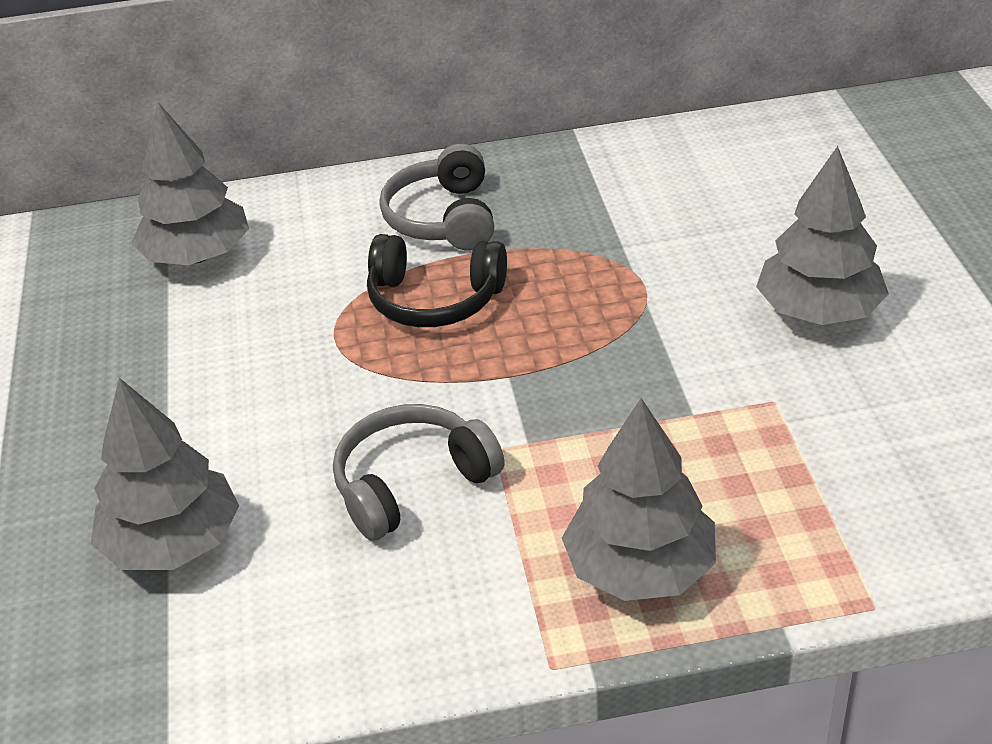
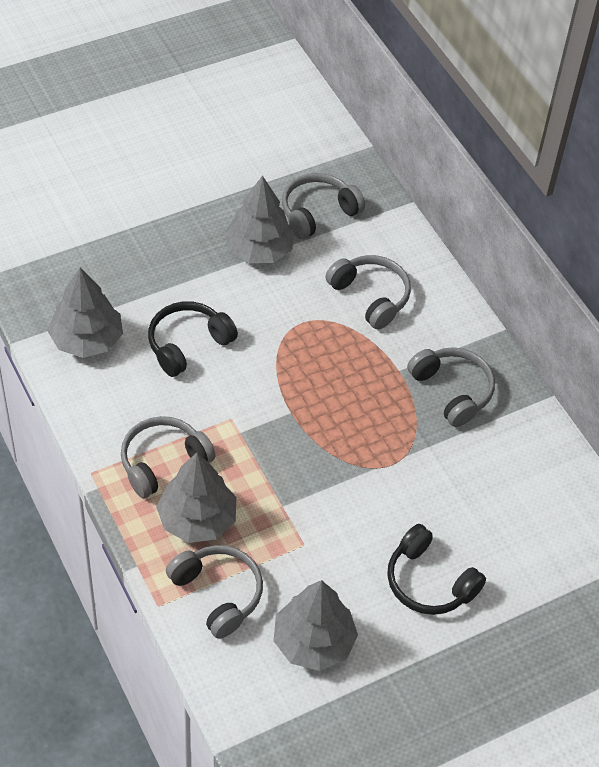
black headphones: 1 -> 2
grey headphones: 2 -> 5

